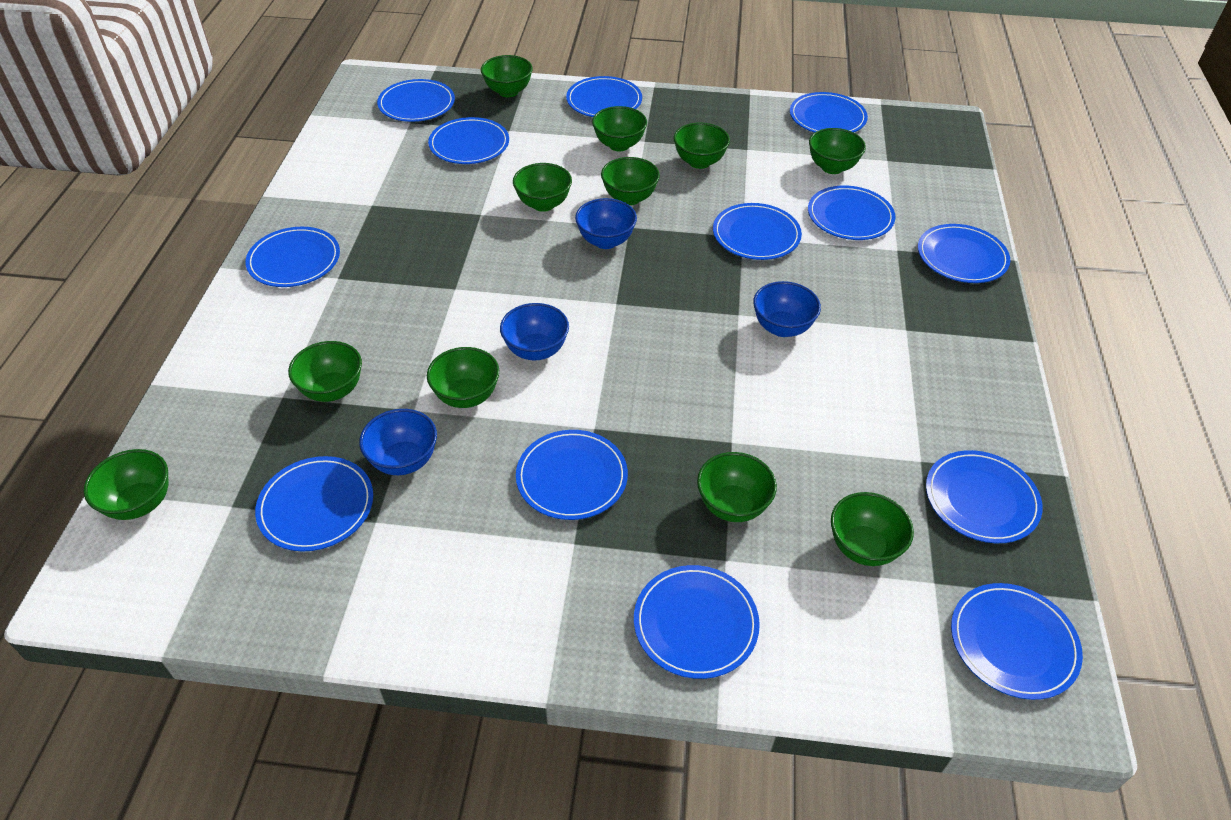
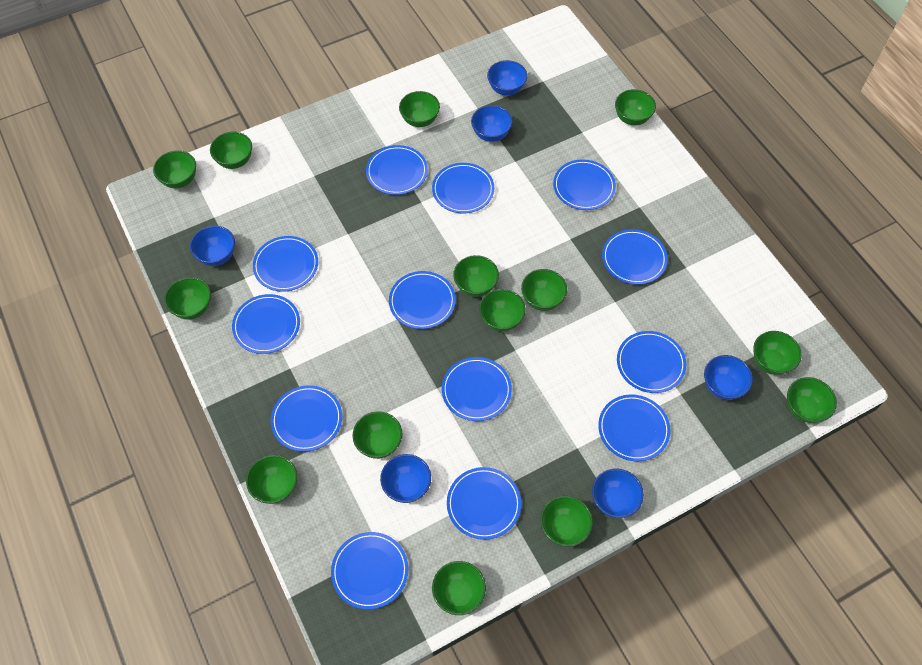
blue bowl: 4 -> 6
green bowl: 11 -> 14

